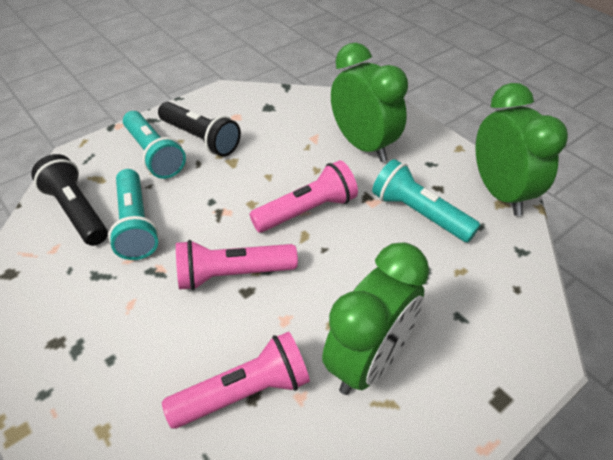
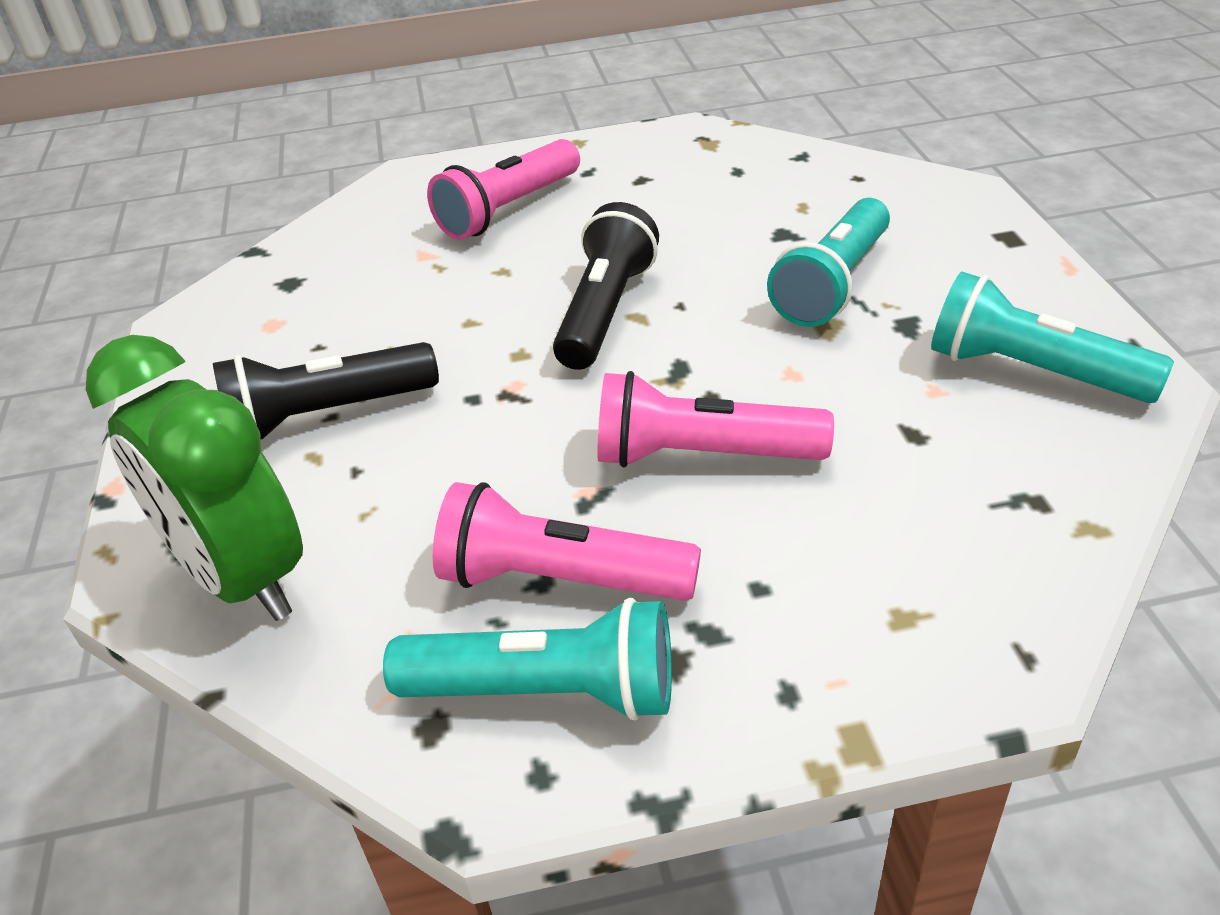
green clock: 3 -> 1

